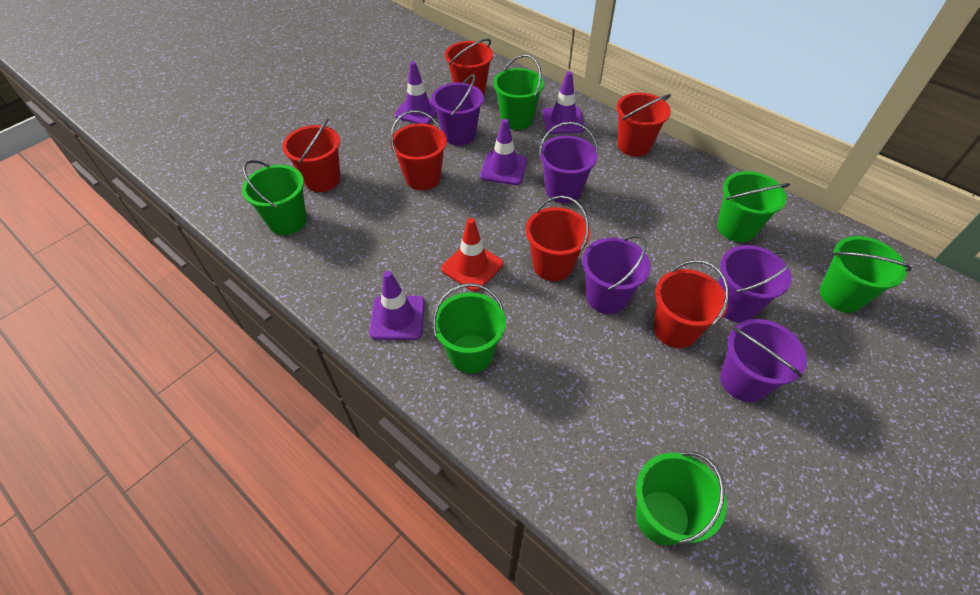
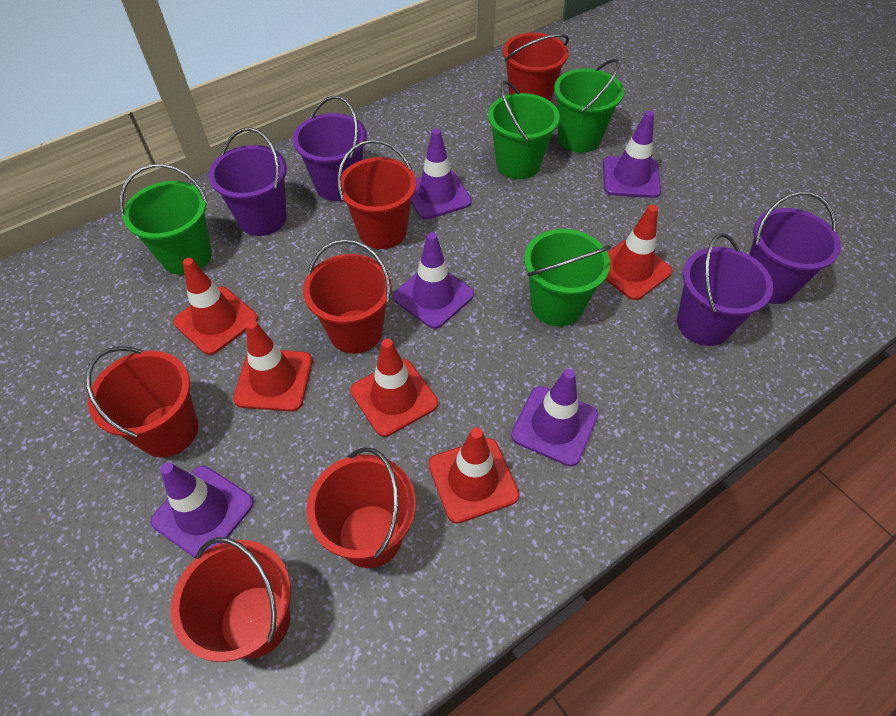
green bucket: 6 -> 4
purple bucket: 5 -> 4
purple traffic cone: 4 -> 5
red traffic cone: 1 -> 5

